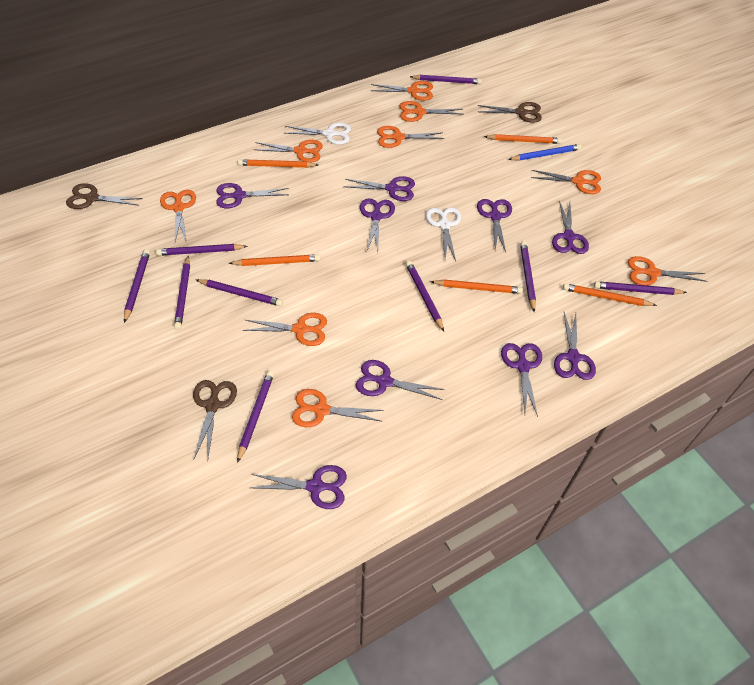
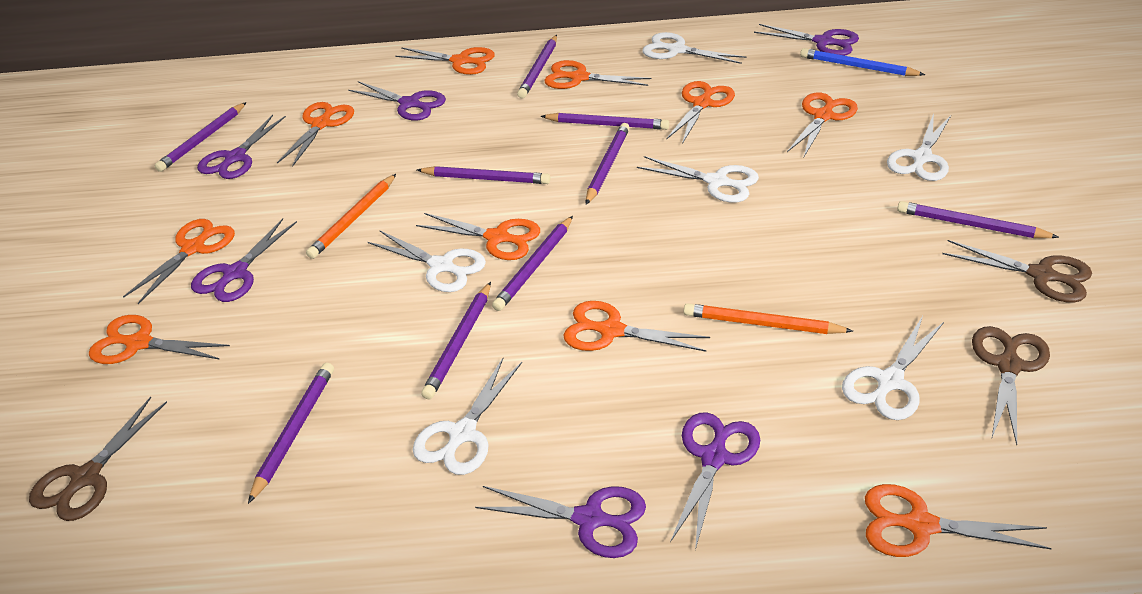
orange pencil: 5 -> 2
orange scissors: 9 -> 10
purple scissors: 9 -> 6
white scissors: 2 -> 6

